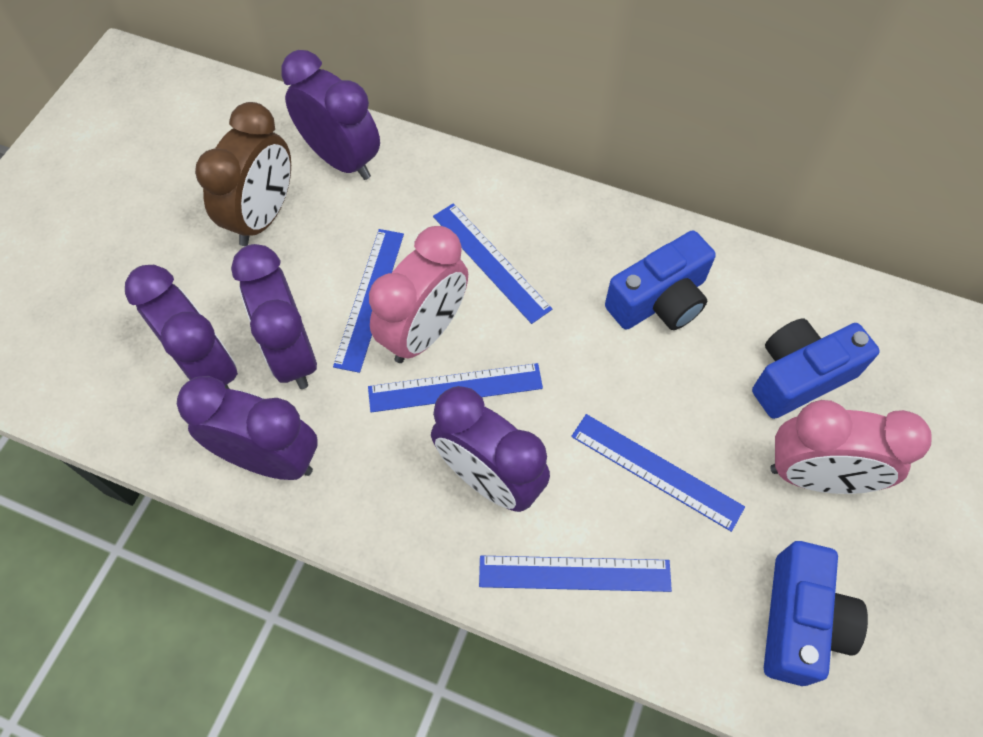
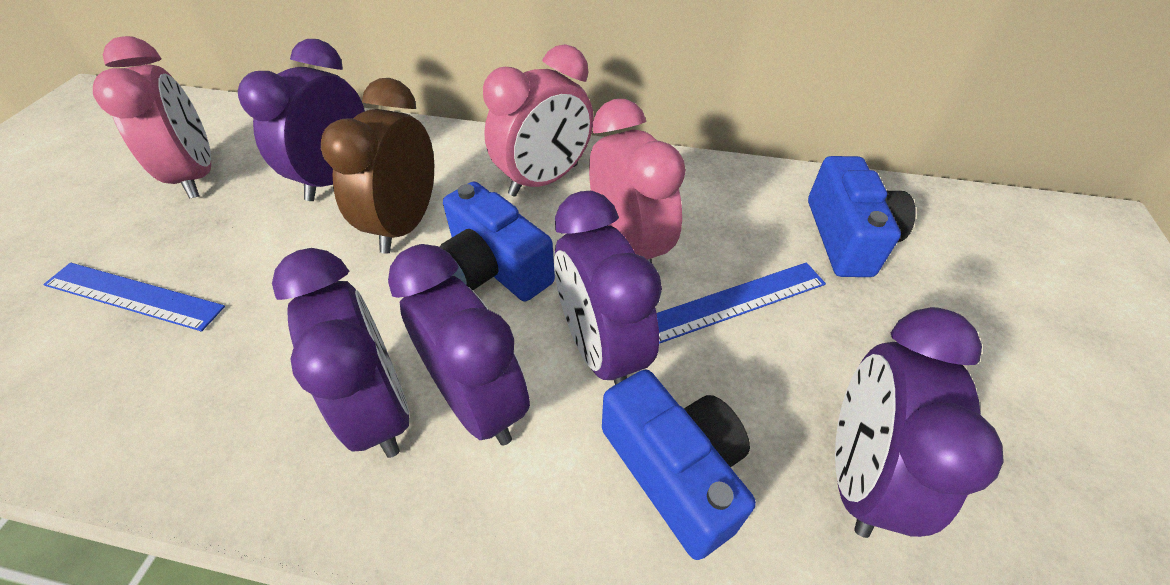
blue ruler: 5 -> 2
pink clock: 2 -> 3

